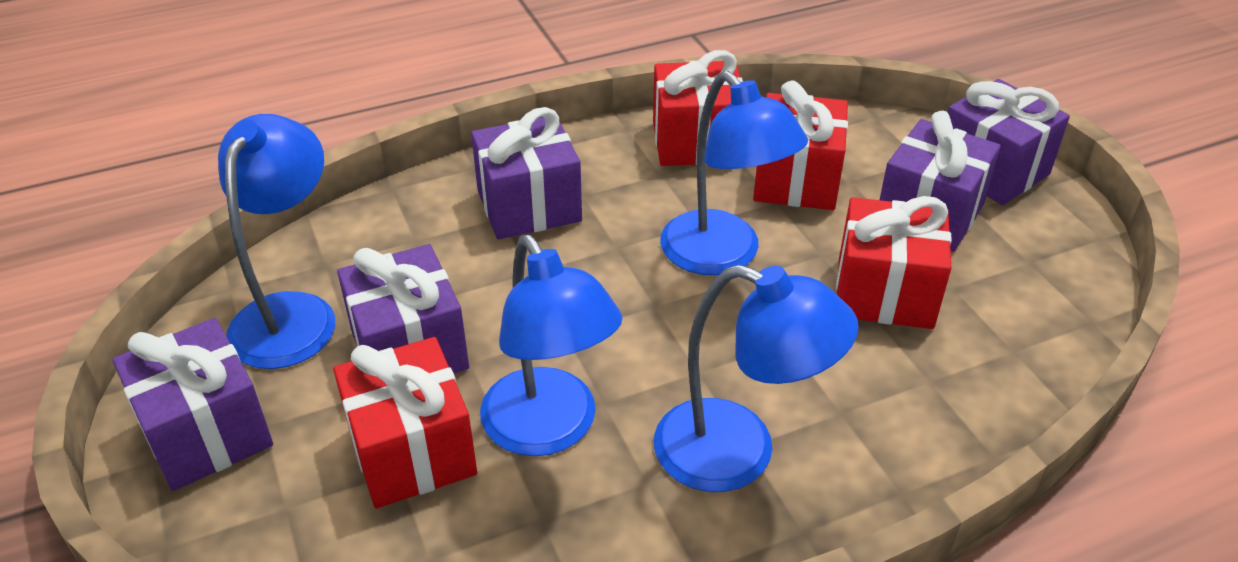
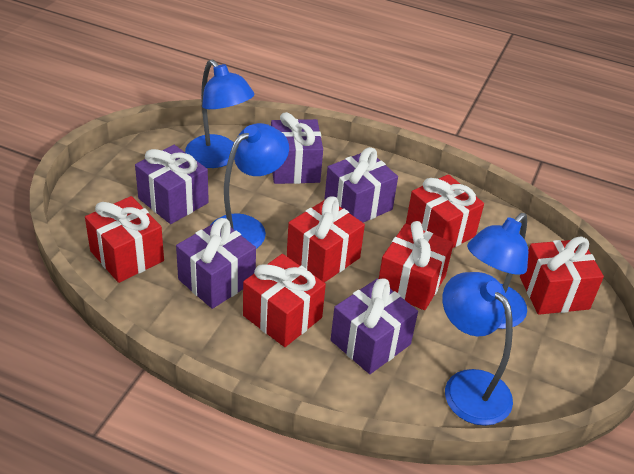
red gift: 4 -> 6

